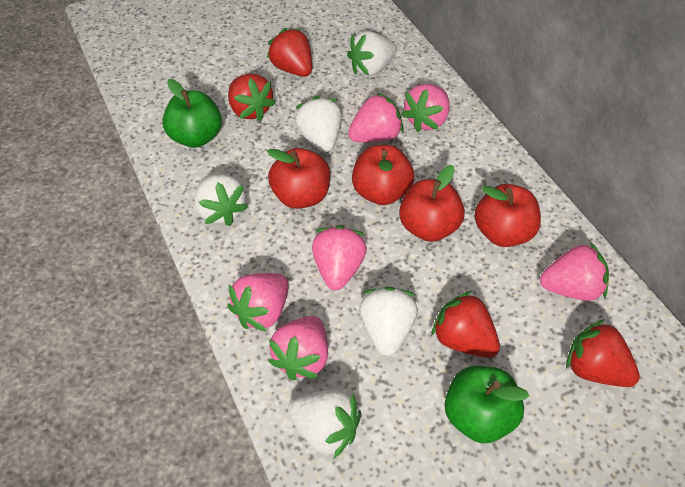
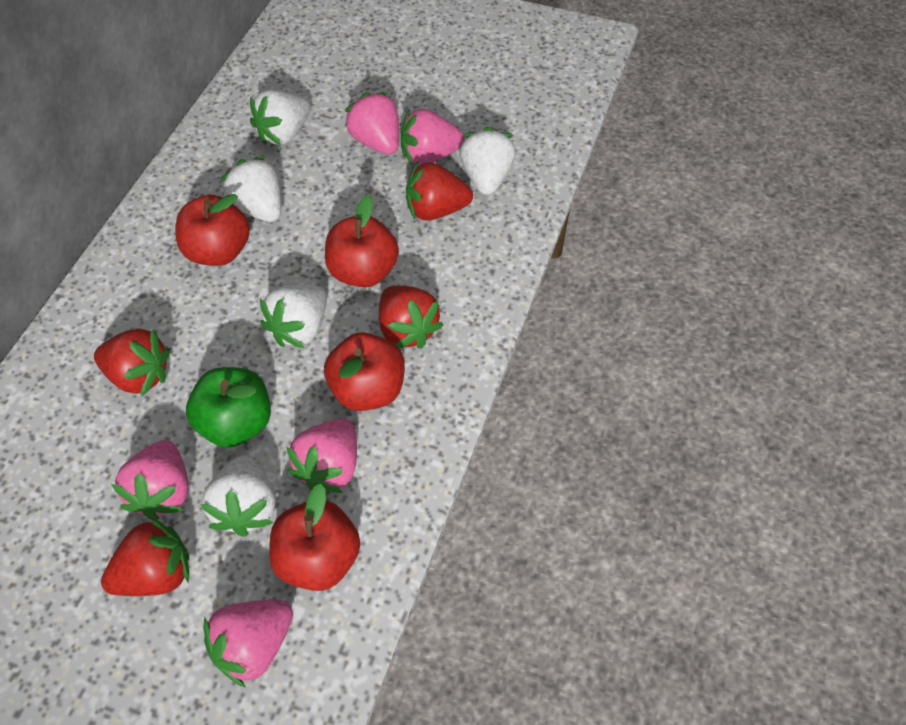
green apple: 2 -> 1
pink strawberry: 6 -> 5

